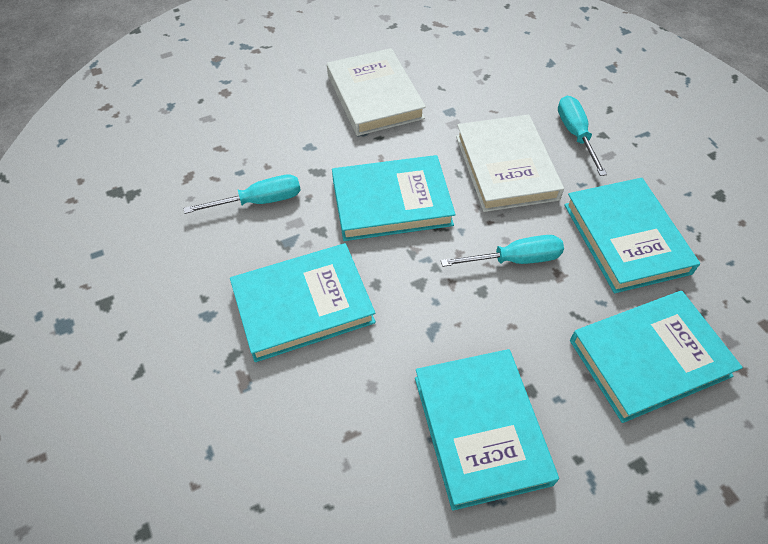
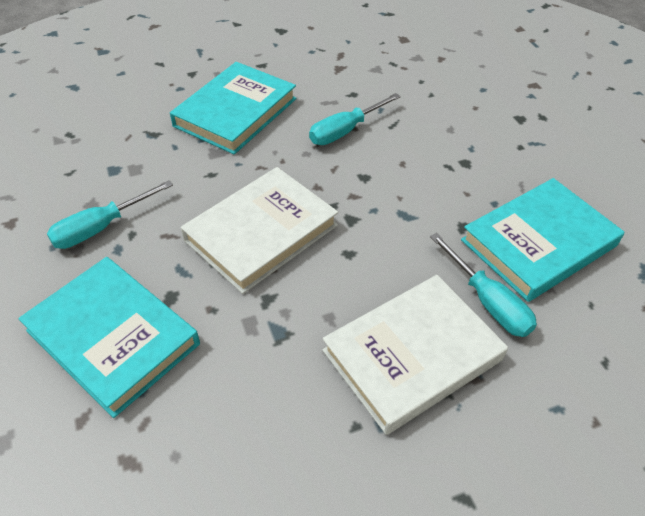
turquoise book: 5 -> 3

